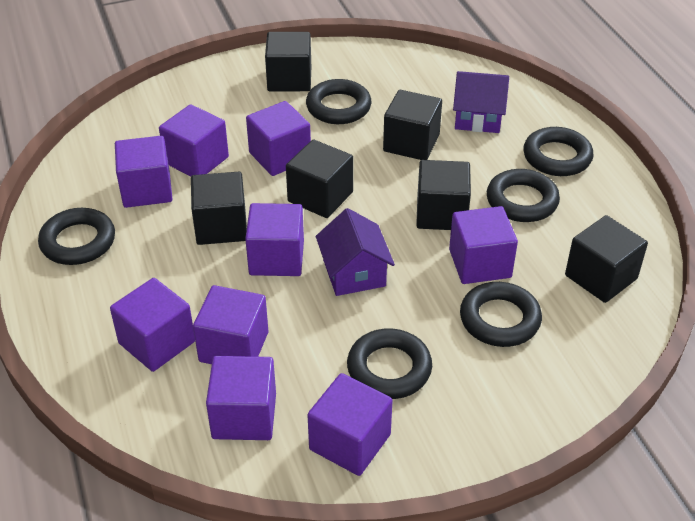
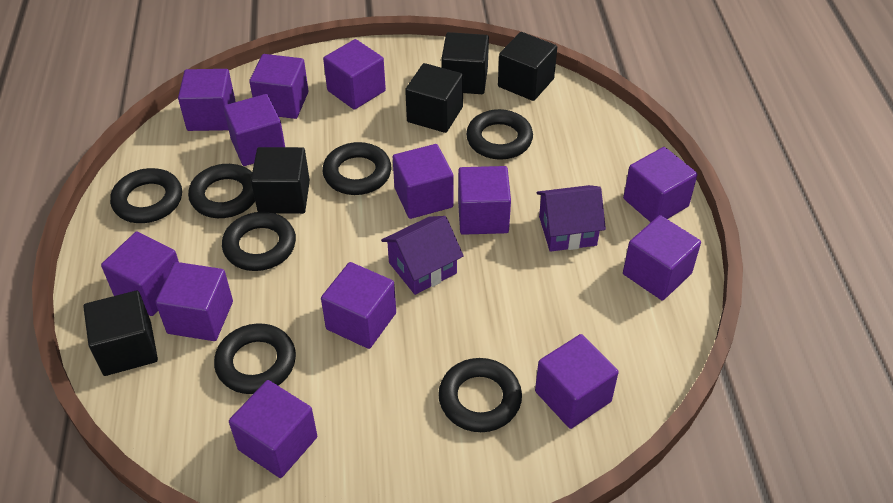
black cube: 6 -> 5
black ring: 6 -> 7
purple cube: 9 -> 13

